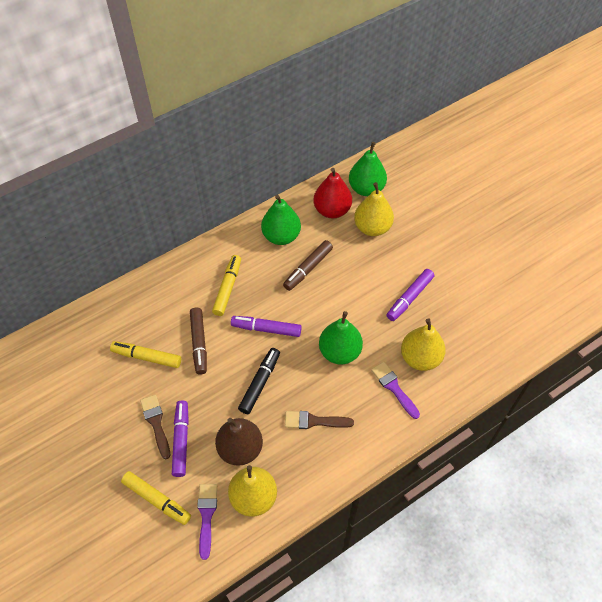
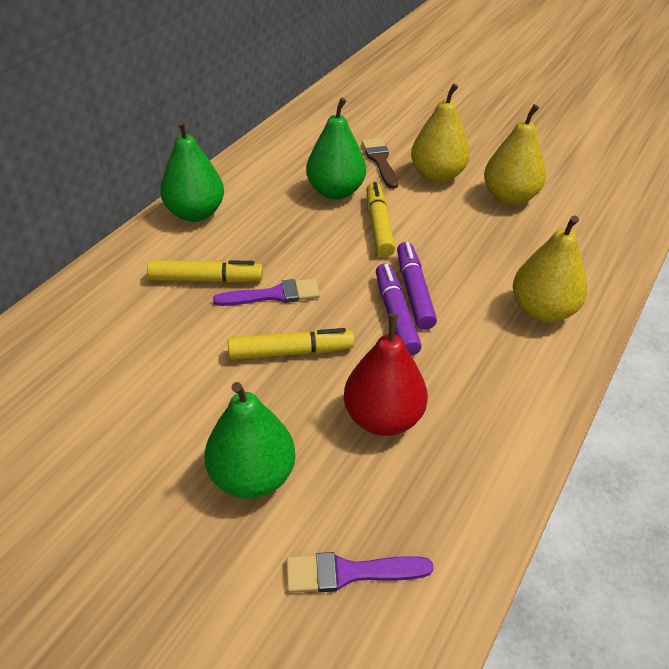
black marker: 1 -> 0
brown brush: 2 -> 1
brown marker: 2 -> 0
brown pear: 1 -> 0
purple marker: 3 -> 2

